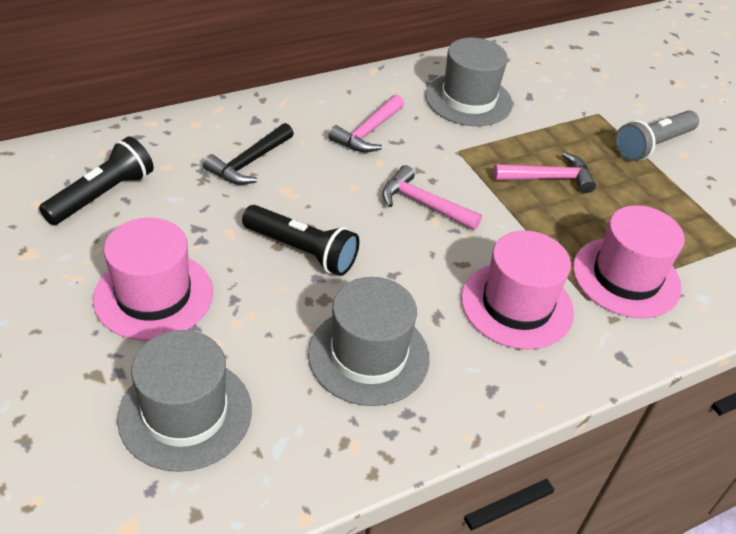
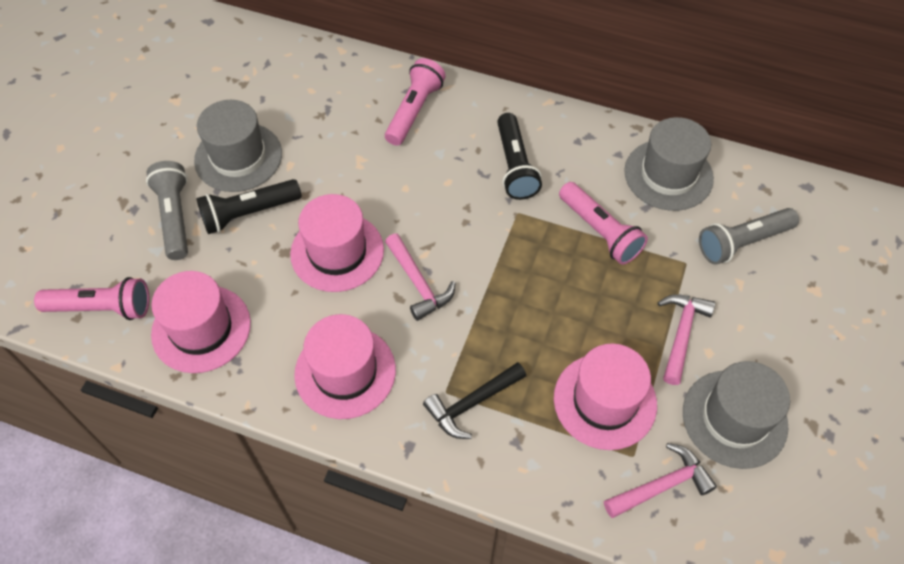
grey flashlight: 1 -> 2
pink flashlight: 0 -> 3
pink hat: 3 -> 4

